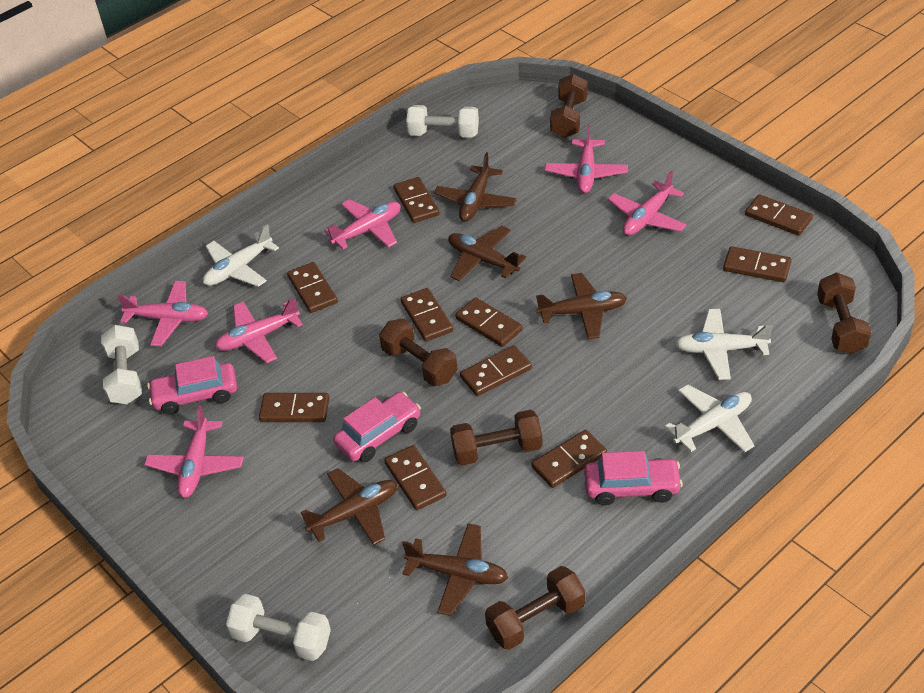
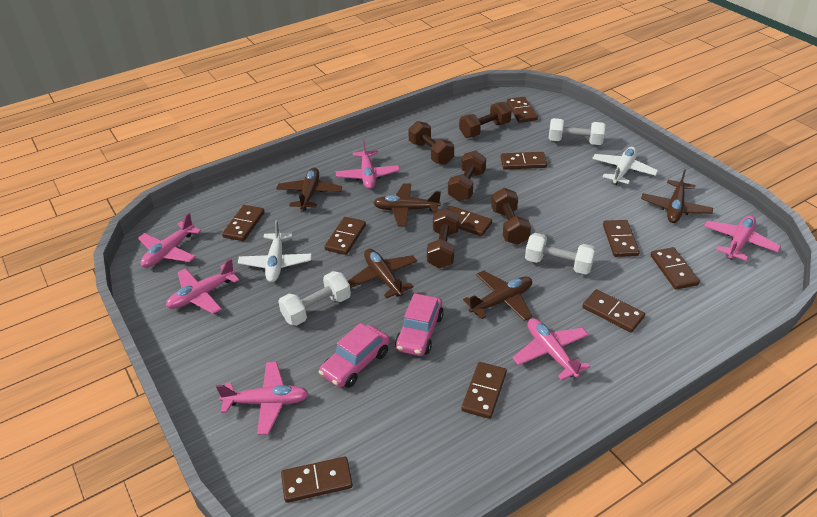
pink car: 3 -> 2
white plane: 3 -> 2

